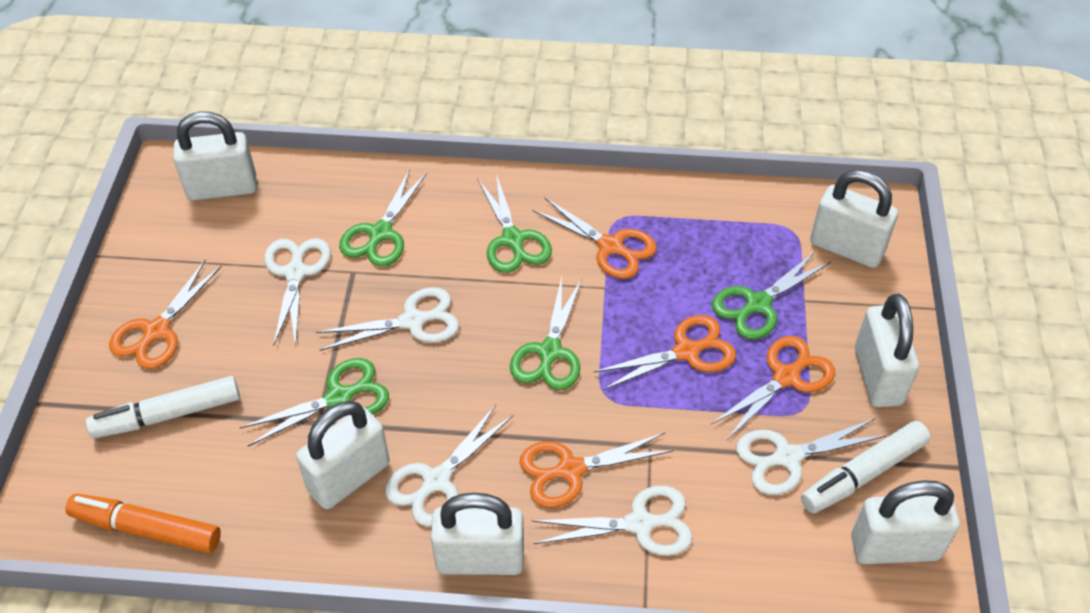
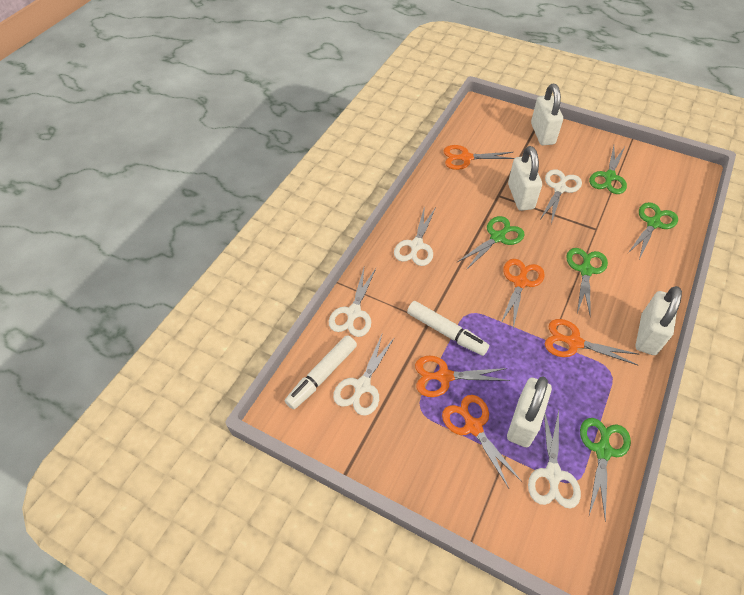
orange marker: 1 -> 0
white padlock: 6 -> 4

